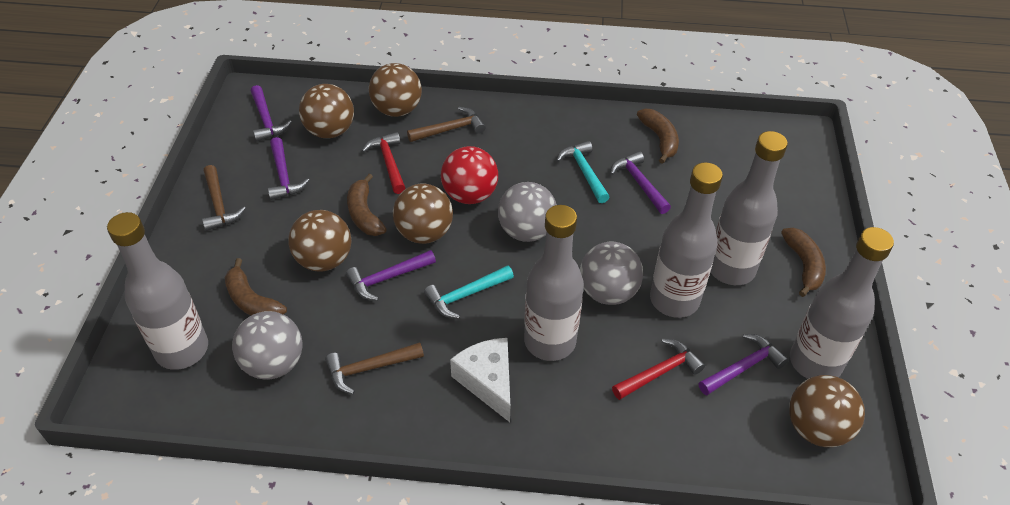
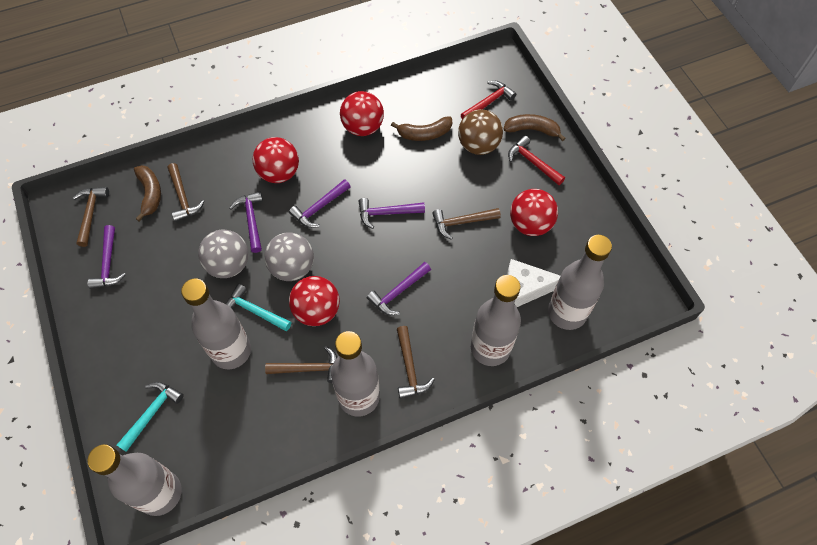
brown ball: 5 -> 1
brown banana: 4 -> 3
brown hammer: 3 -> 5
grey ball: 3 -> 2
red ball: 1 -> 4

